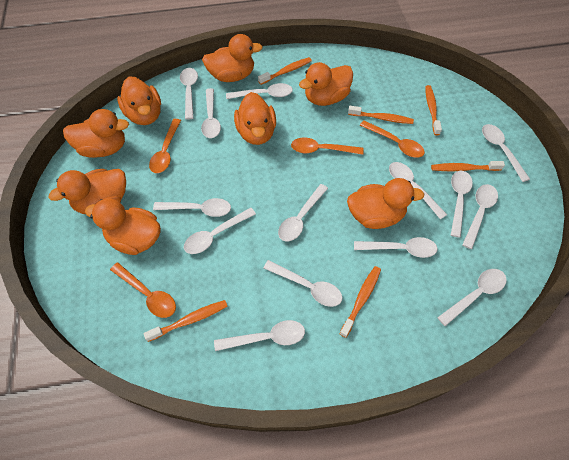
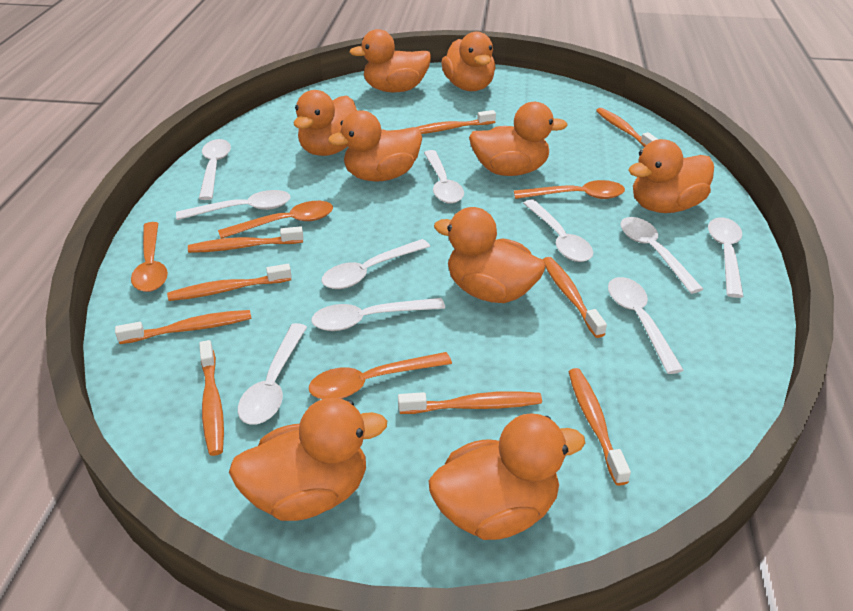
orange duck: 8 -> 9
orange toothbrush: 6 -> 9
white spoon: 14 -> 10

